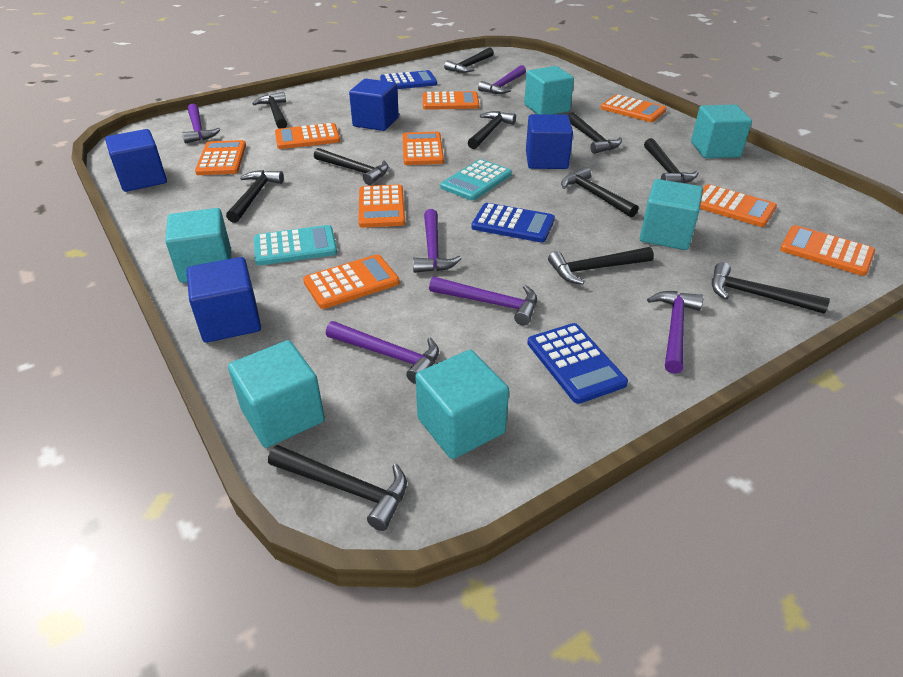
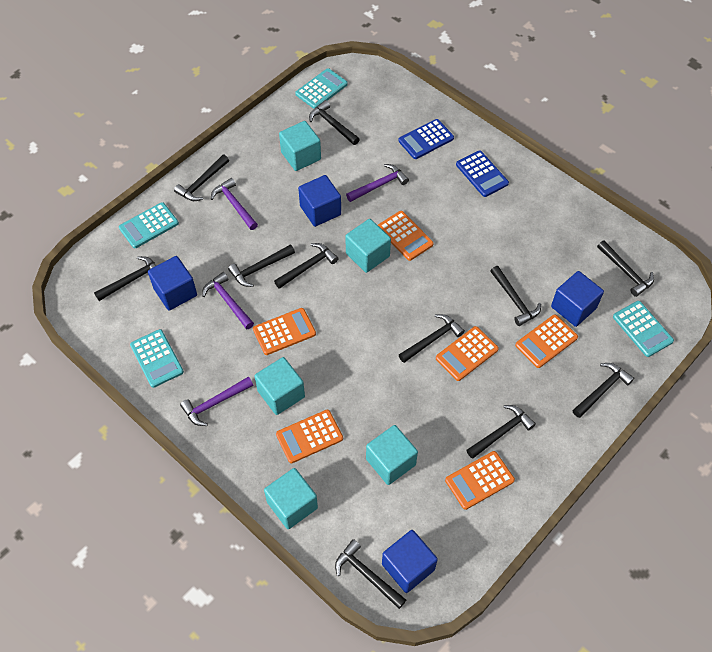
blue calculator: 3 -> 2
orange calculator: 9 -> 6
purple hammer: 6 -> 4
turquoise calculator: 2 -> 4
turquoise cube: 6 -> 5

